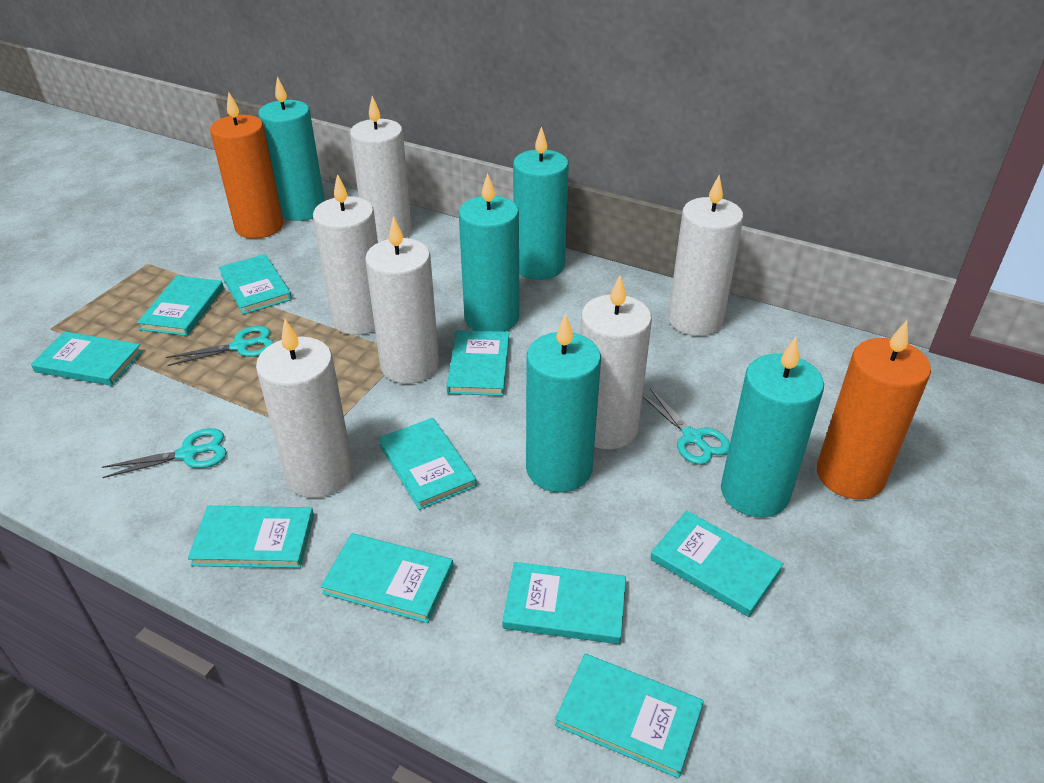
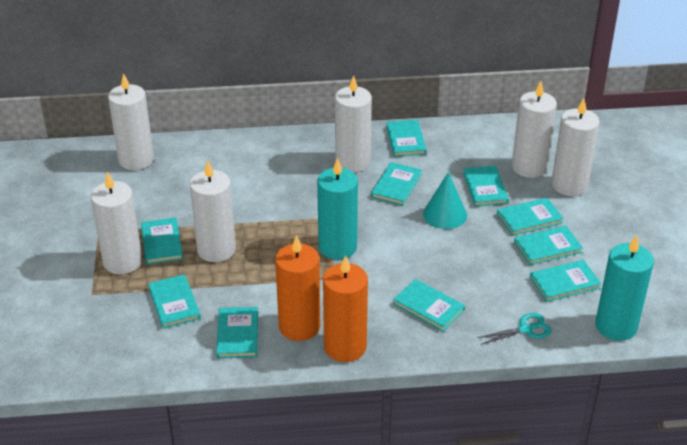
turquoise candle: 5 -> 2
turquoise cone: 0 -> 1
turquoise scissors: 3 -> 1

